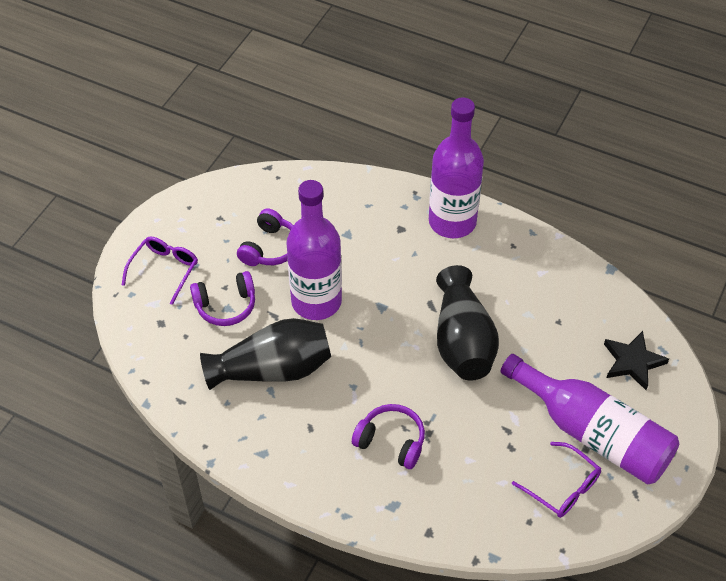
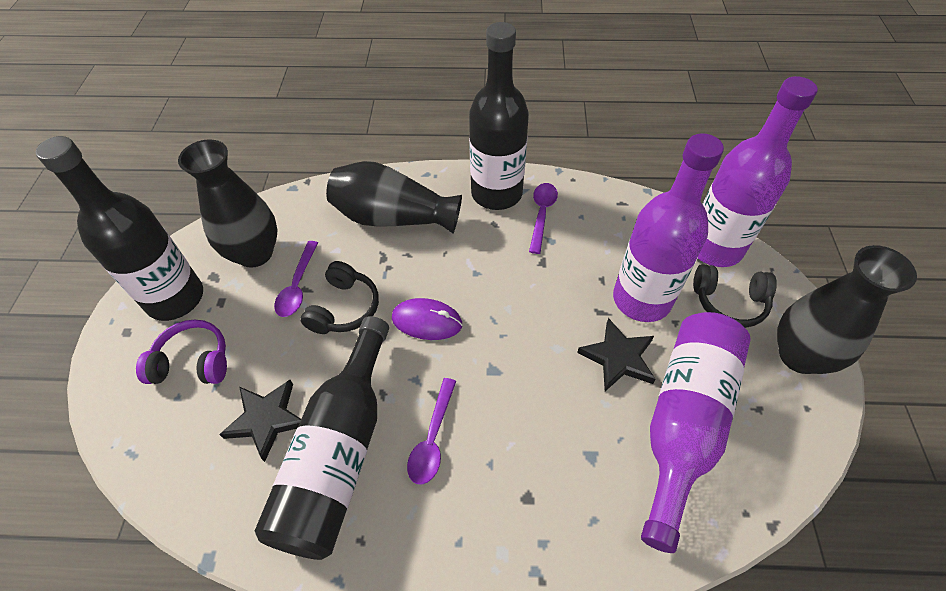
black bottle: 0 -> 3
black headphones: 0 -> 2
black star: 1 -> 2
black vase: 2 -> 3
purple glasses: 2 -> 0
purple headphones: 3 -> 1
purple mouse: 0 -> 1
purple spoon: 0 -> 3

